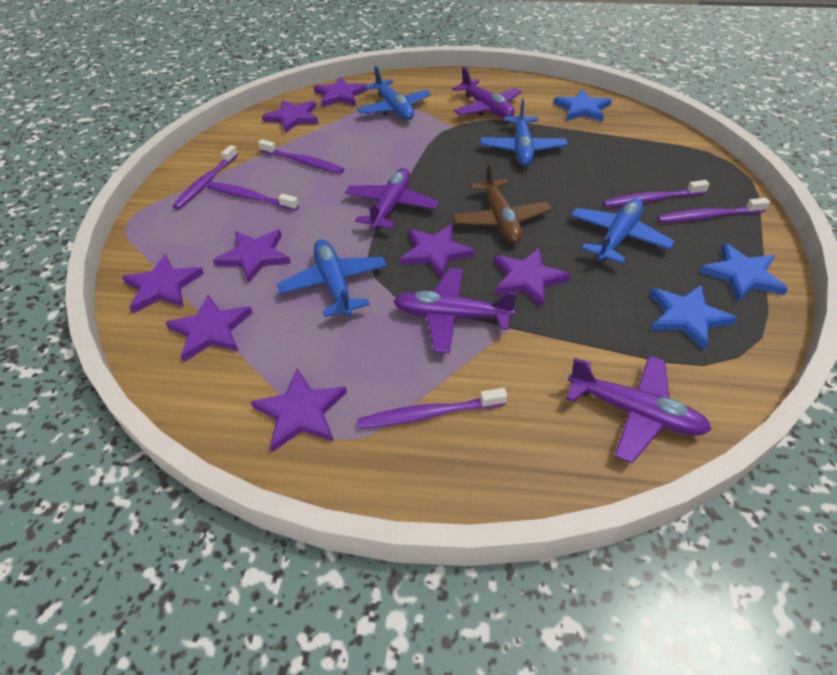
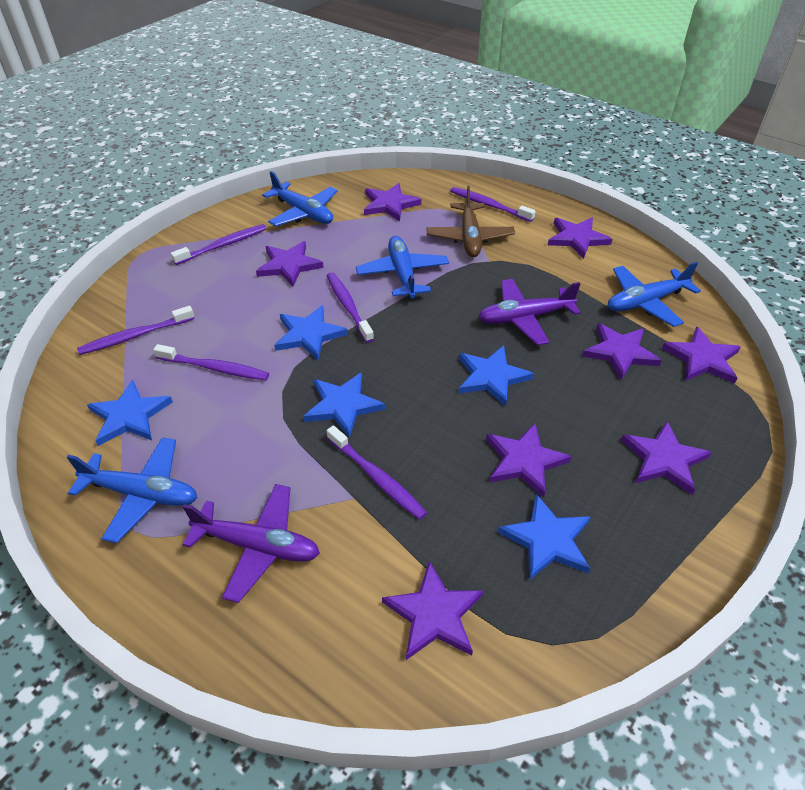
blue star: 3 -> 5
purple plane: 4 -> 2

